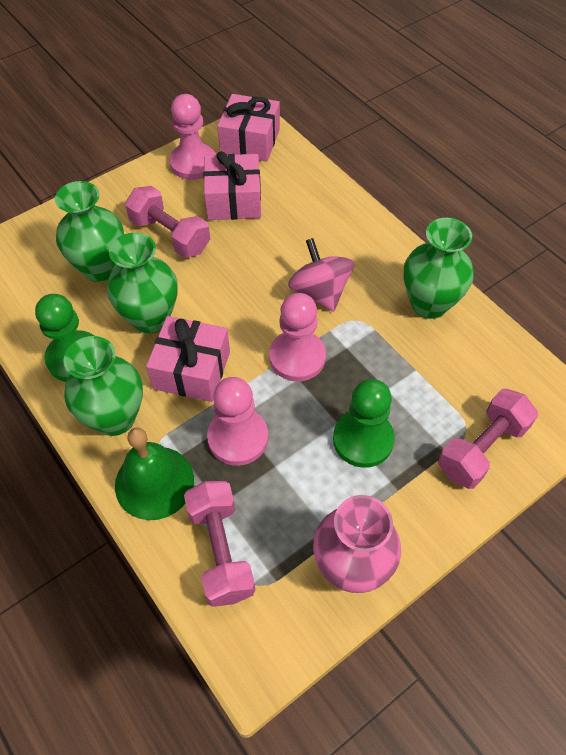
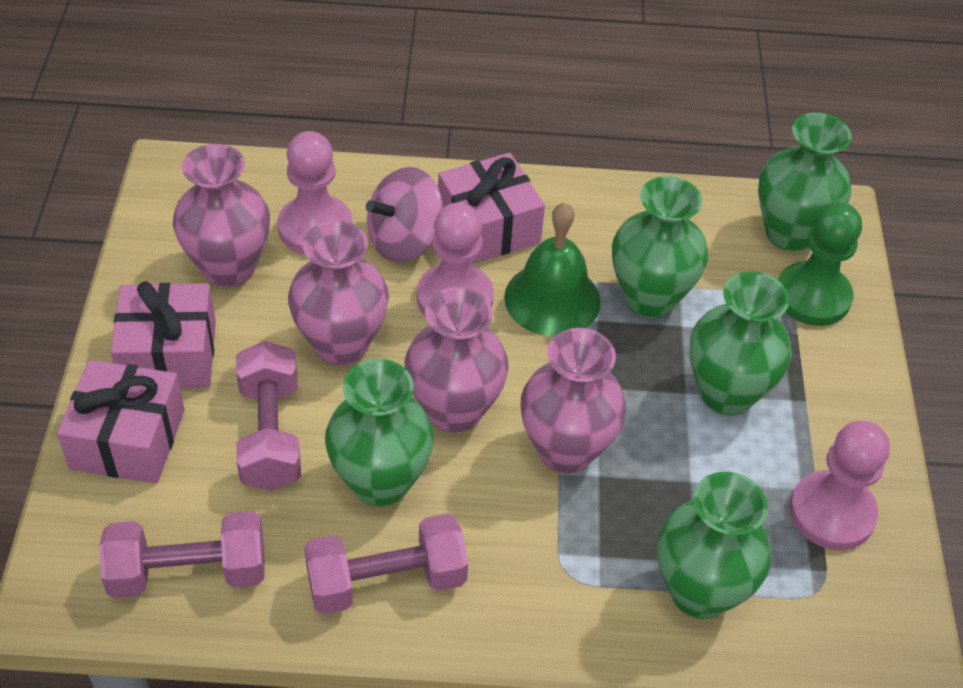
green pawn: 2 -> 1
green vase: 4 -> 5
pink vase: 1 -> 4

